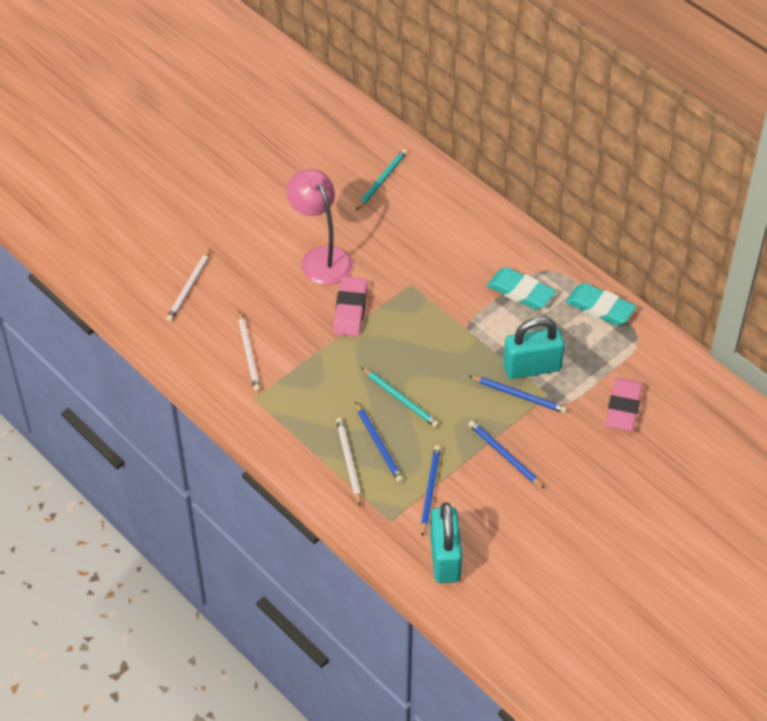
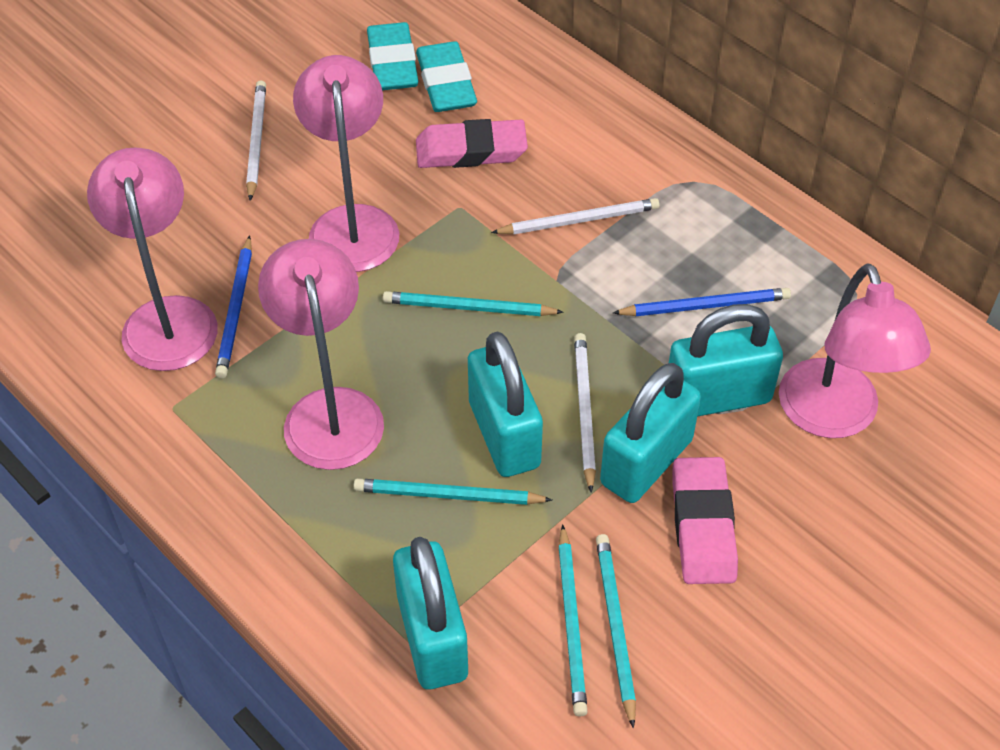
blue pencil: 4 -> 2
pink lamp: 1 -> 4
turquoise padlock: 2 -> 4
turquoise pencil: 2 -> 4

